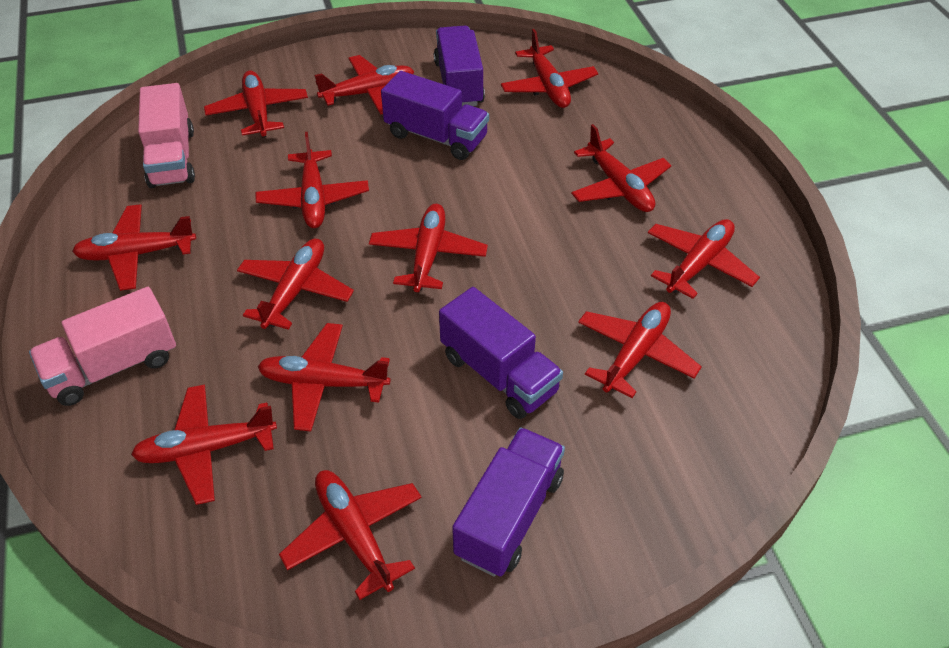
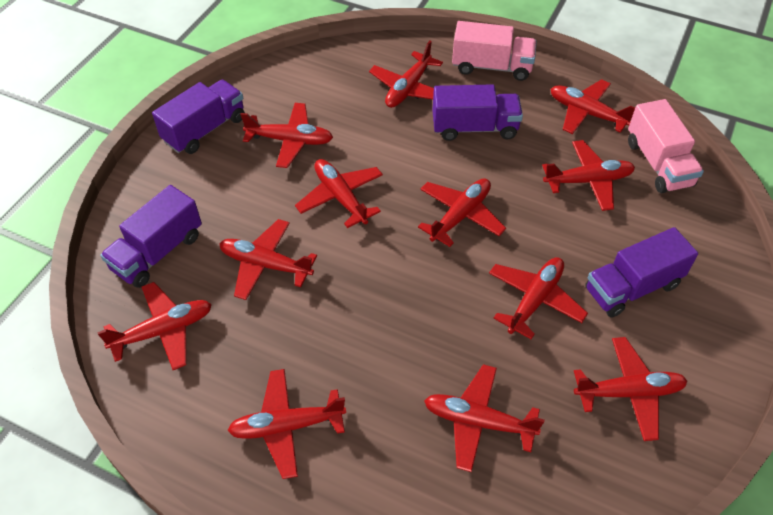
red plane: 13 -> 12

